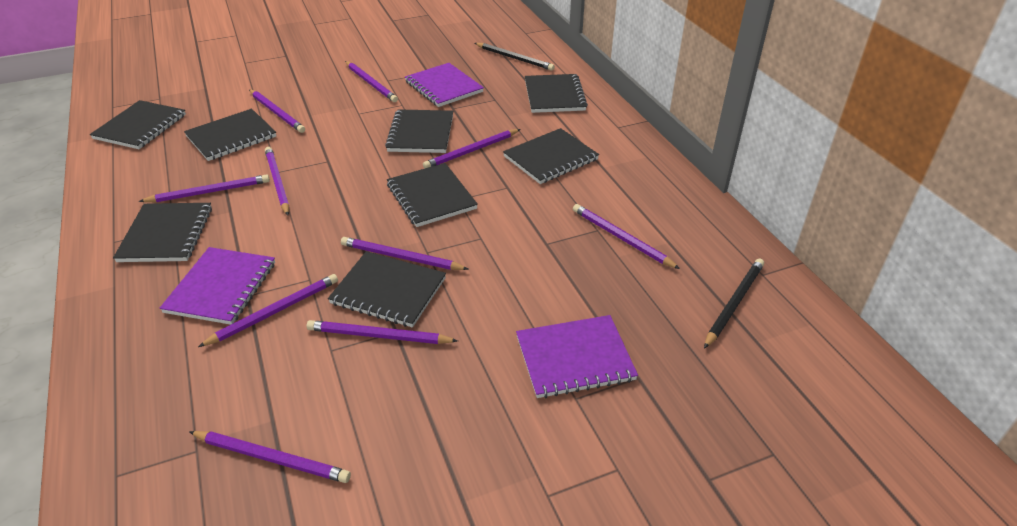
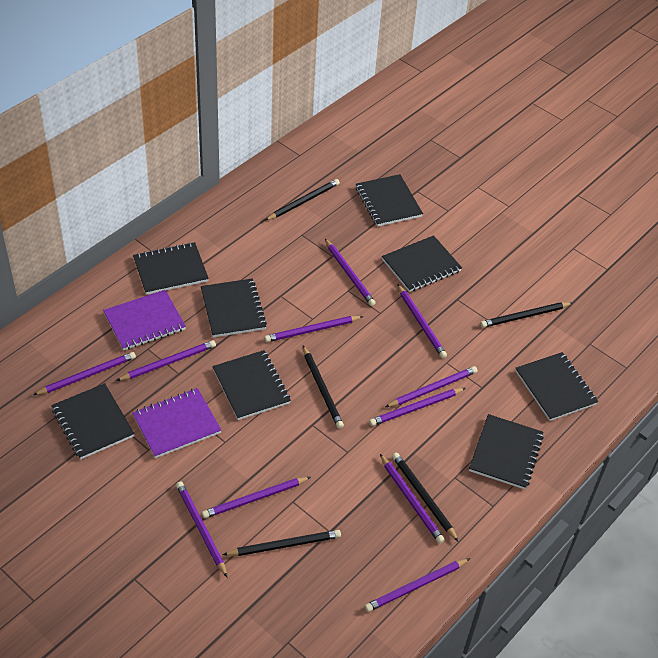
black pencil: 2 -> 5
purple notebook: 3 -> 2
purple pencil: 10 -> 11

